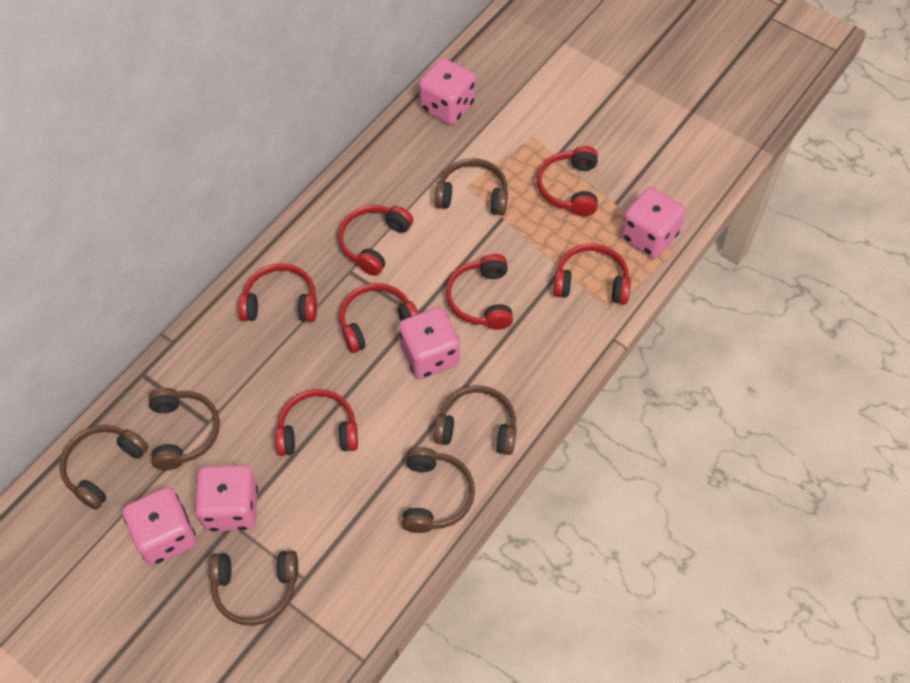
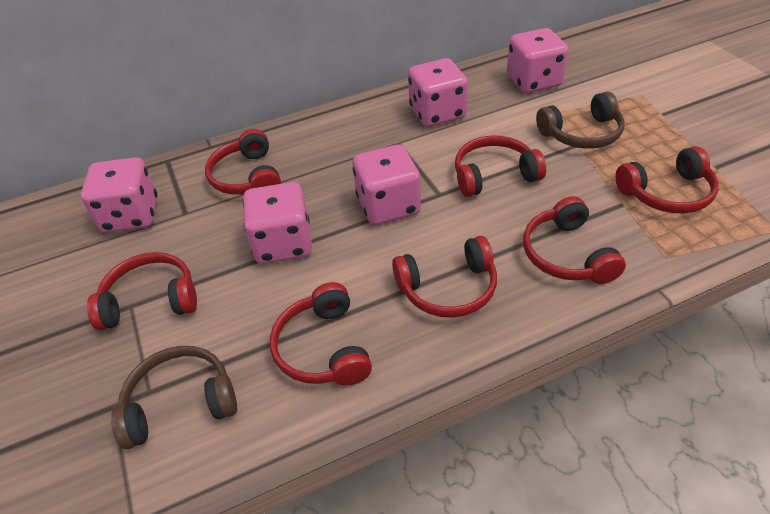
brown headphones: 6 -> 2

